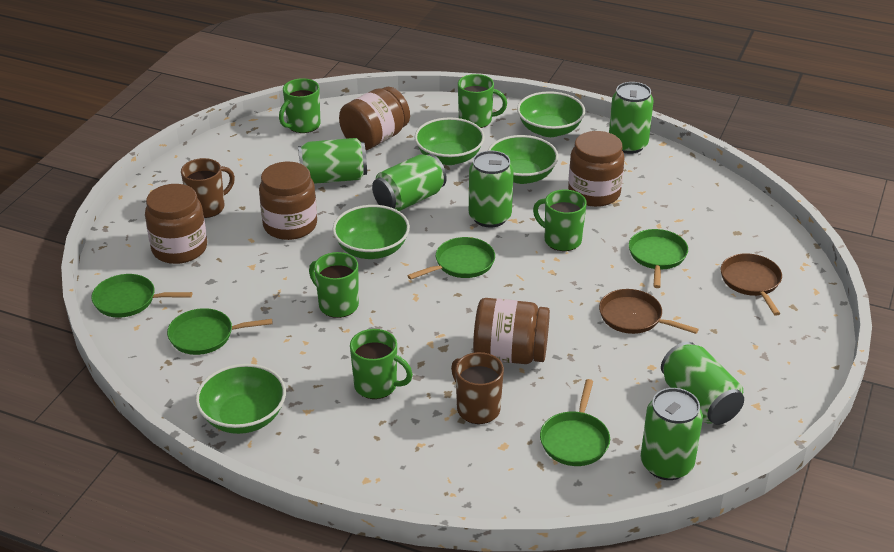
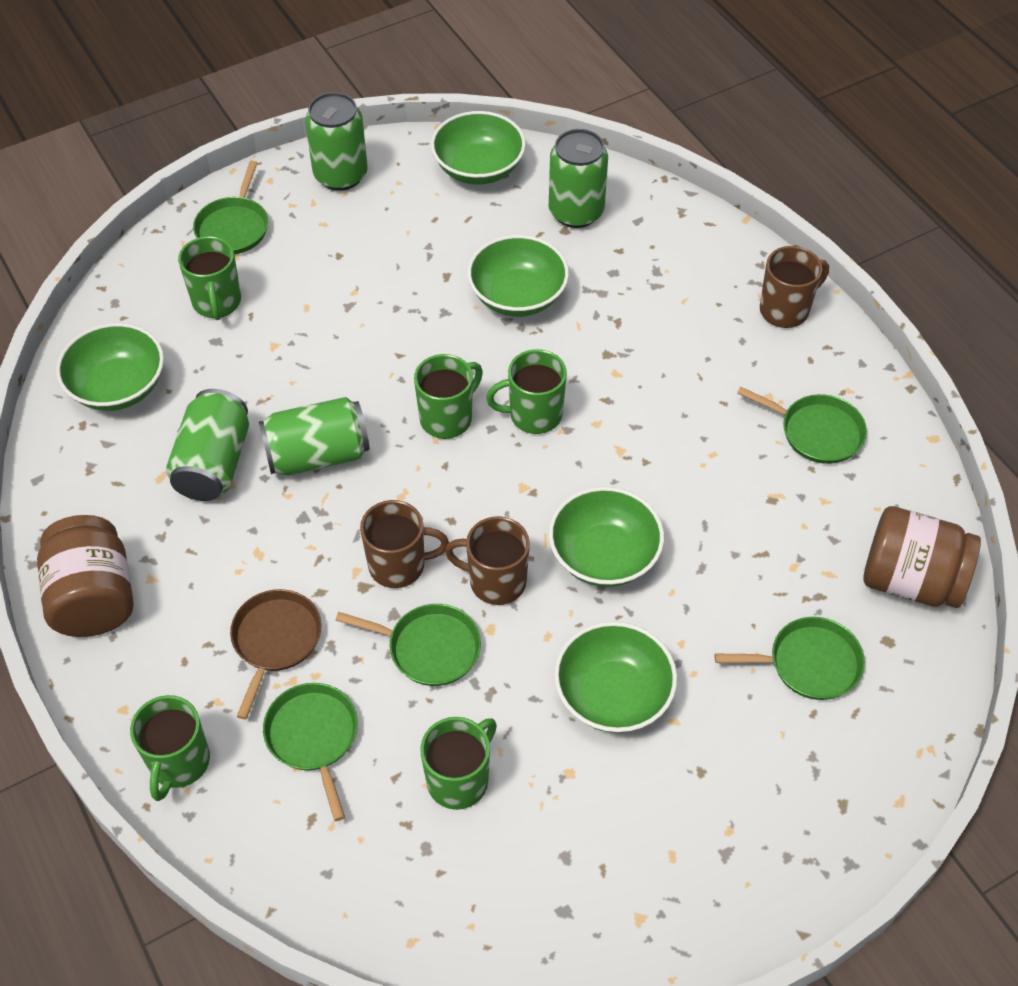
brown jar: 5 -> 2
brown mug: 2 -> 3
brown pan: 2 -> 1
green can: 6 -> 4

